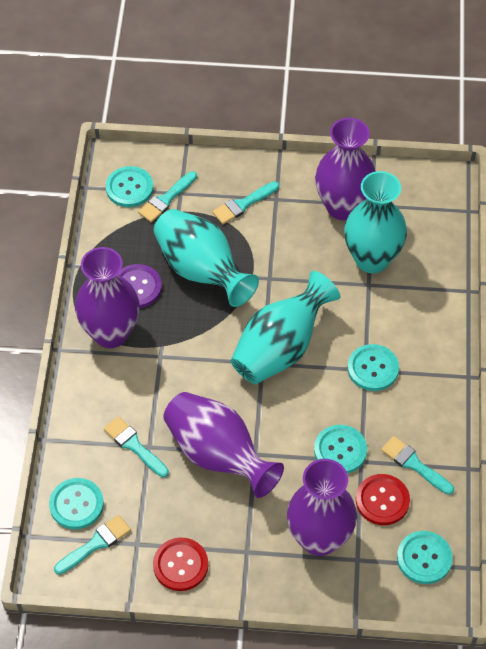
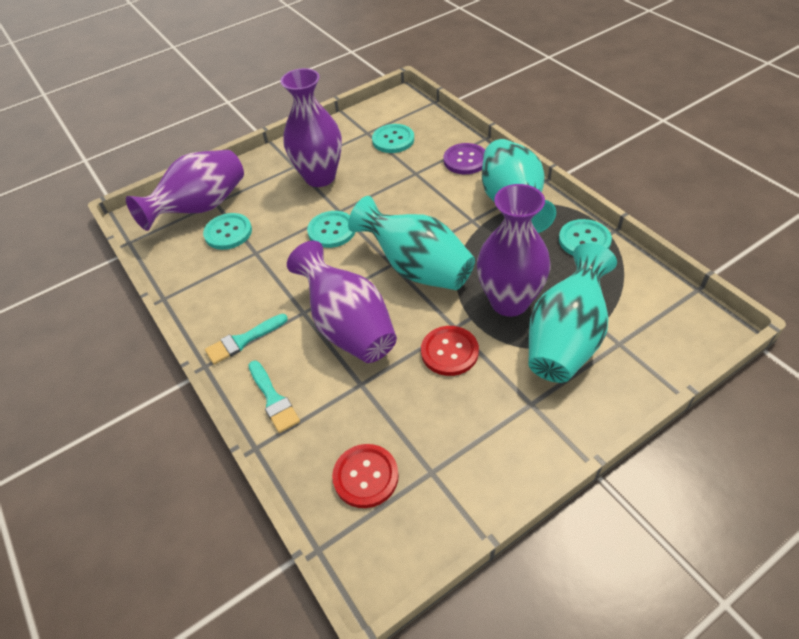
turquoise brush: 5 -> 2
turquoise button: 5 -> 4

